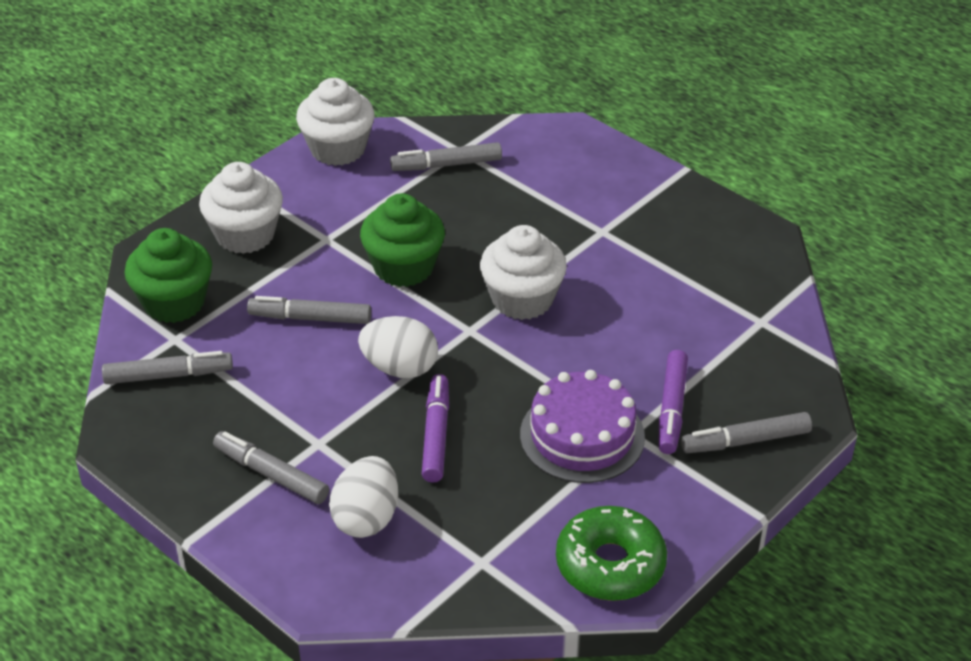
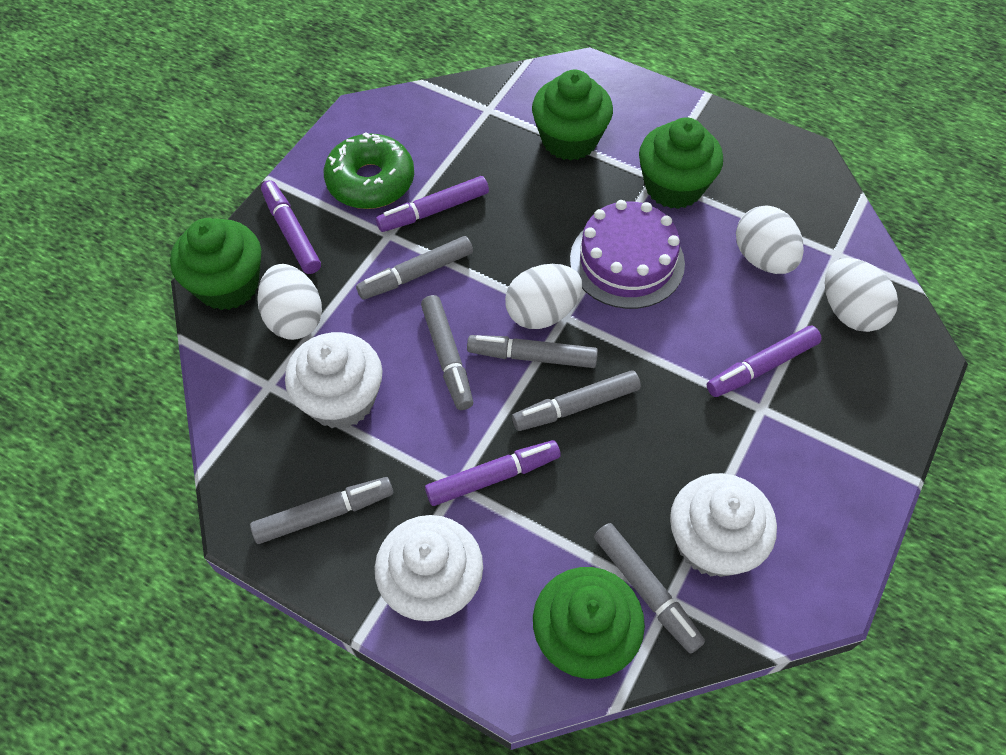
green cupcake: 2 -> 4
grey marker: 5 -> 6
purple marker: 2 -> 4
white egg: 2 -> 4

